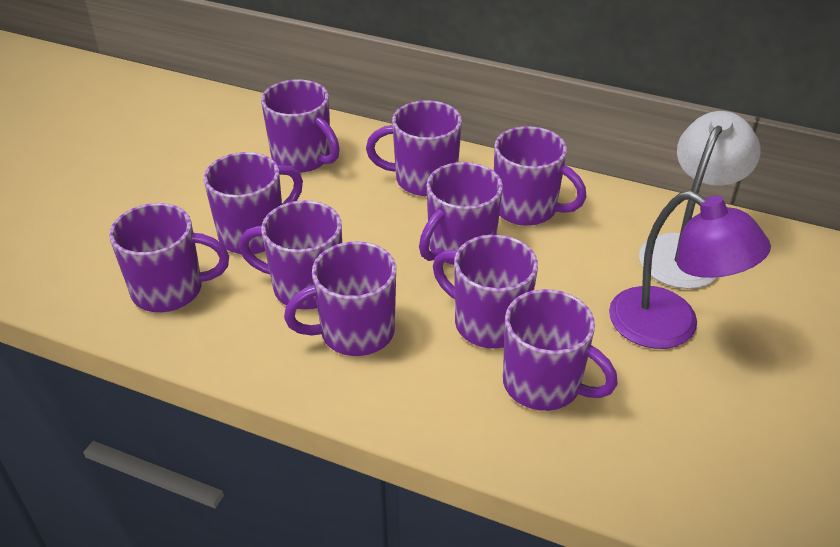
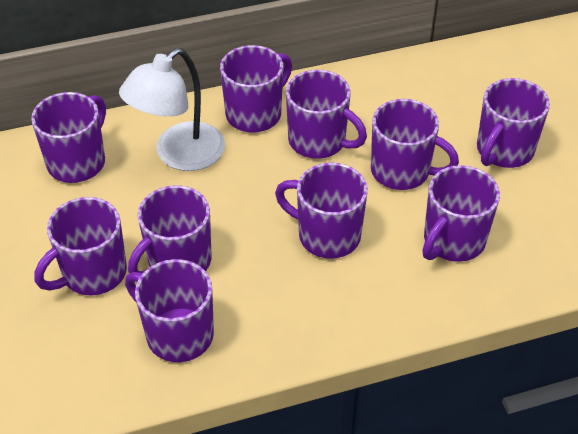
purple lamp: 1 -> 0

